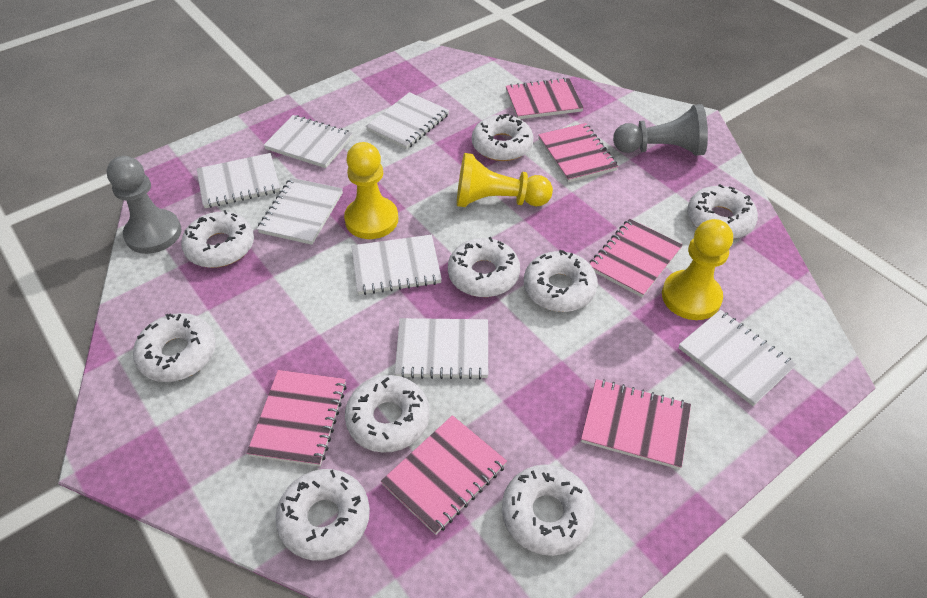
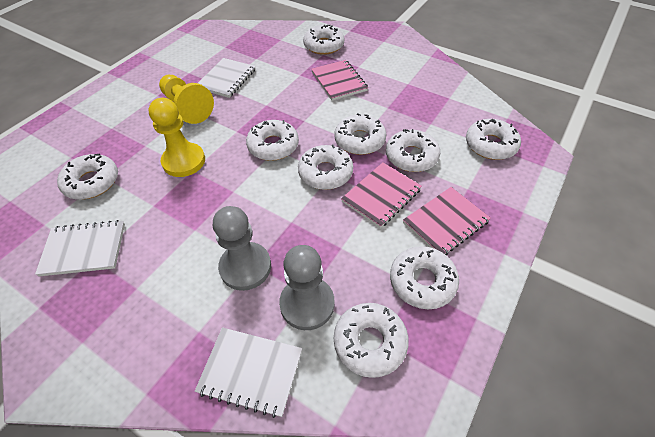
pink notebook: 6 -> 3
white notebook: 7 -> 3
yellow pawn: 3 -> 2

